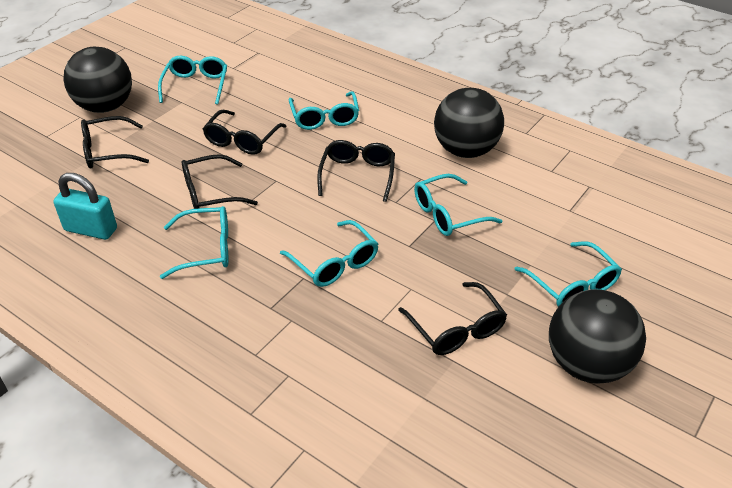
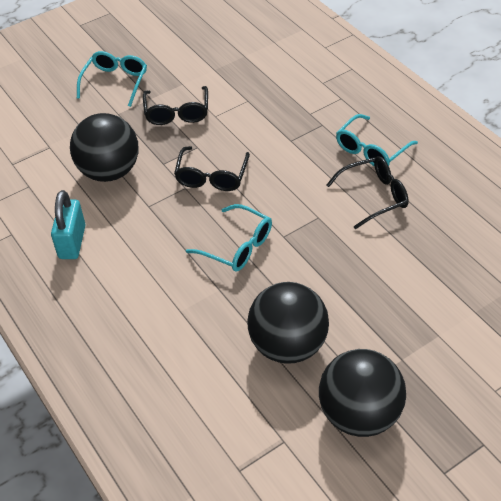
black glasses: 5 -> 3
turquoise glasses: 6 -> 3

